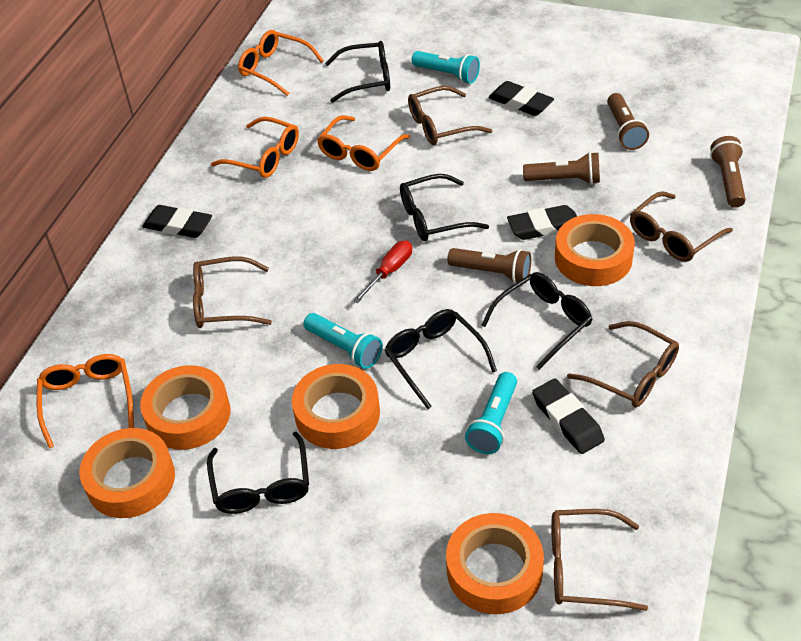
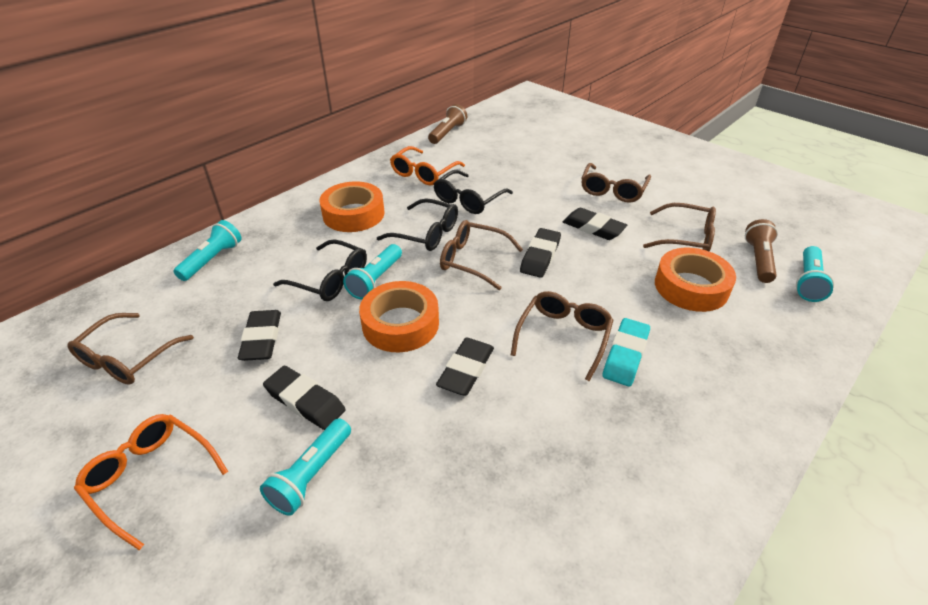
black eraser: 4 -> 5
black glasses: 5 -> 3
brown flashlight: 4 -> 2
orange glasses: 4 -> 2
orange tape: 5 -> 3
red screwdriver: 1 -> 0
turquoise eraser: 0 -> 1
turquoise flashlight: 3 -> 4

